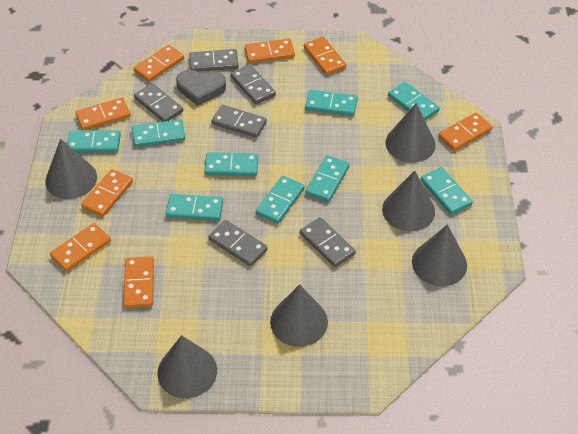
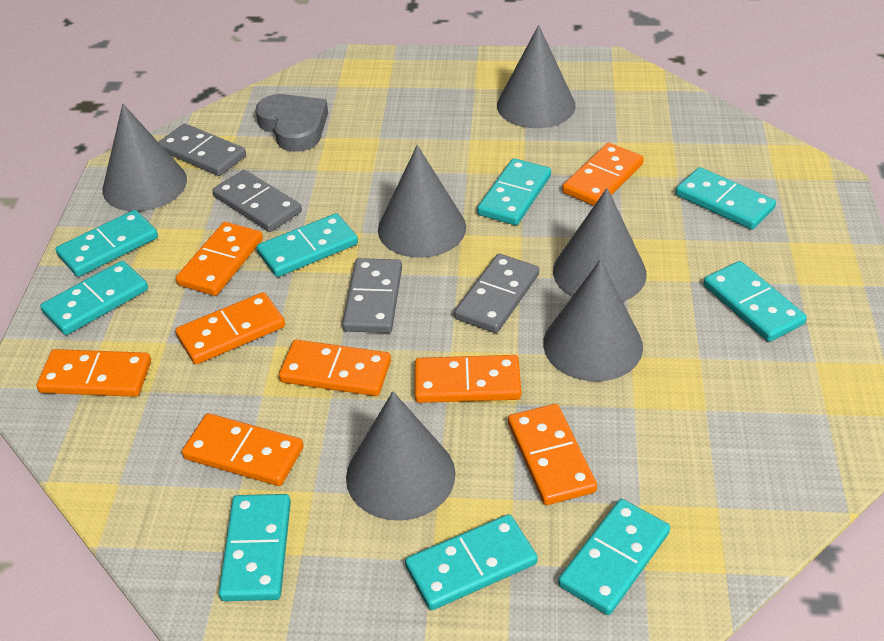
grey domino: 6 -> 4

